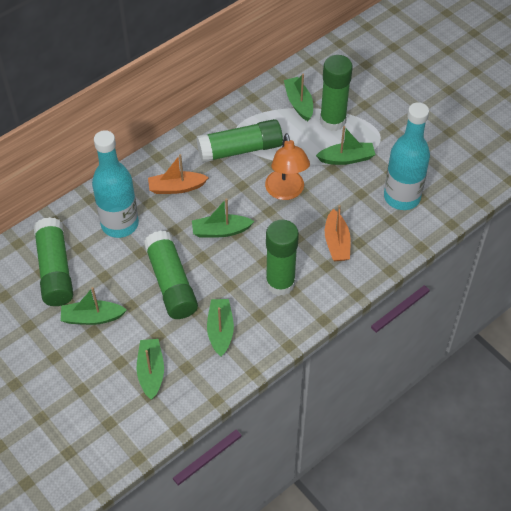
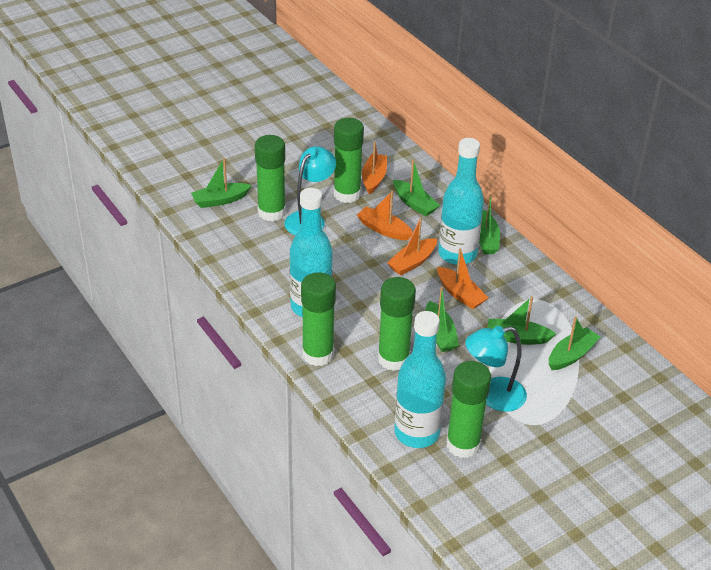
orange boat: 2 -> 4
orange lamp: 1 -> 0
turquoise bottle: 2 -> 3
turquoise lamp: 0 -> 2

